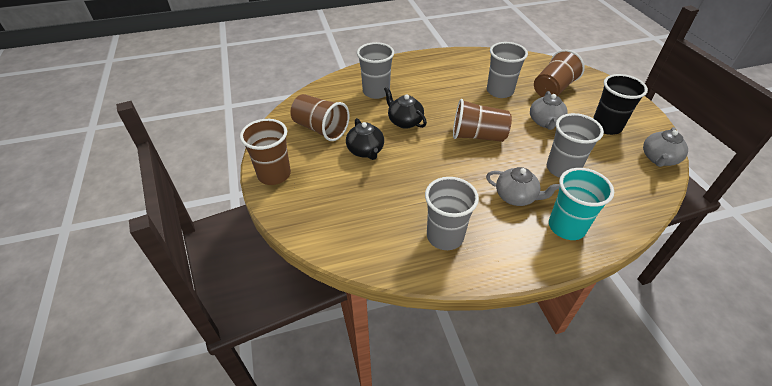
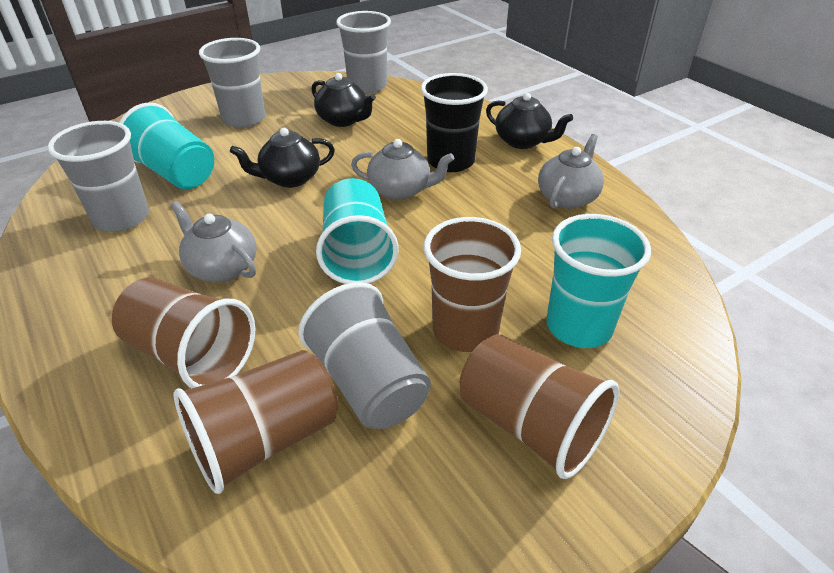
black teapot: 2 -> 3
turquoise cup: 1 -> 3

